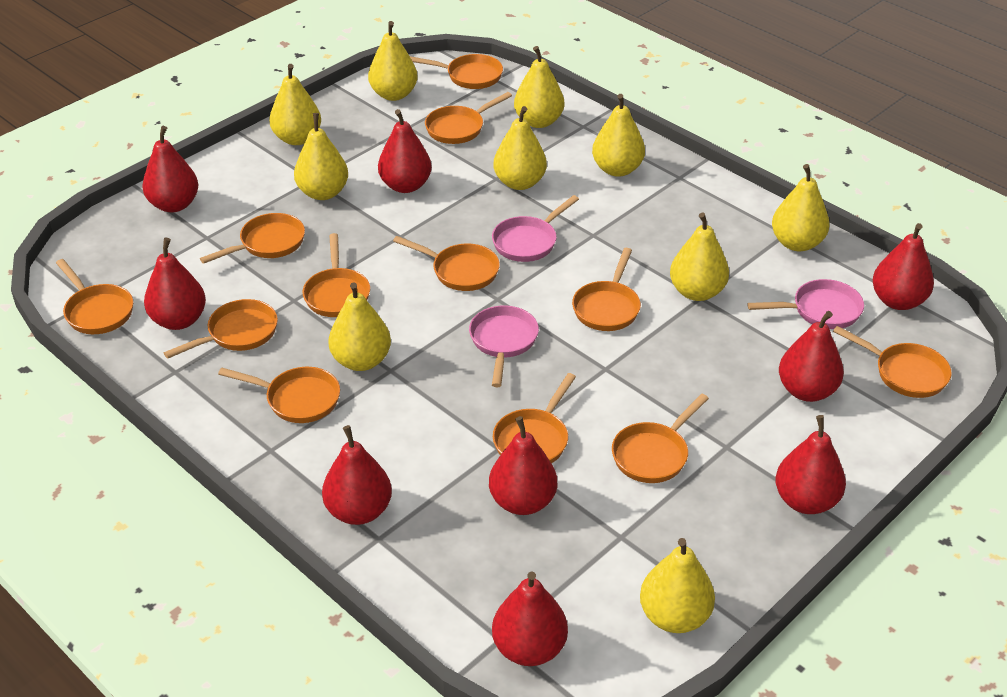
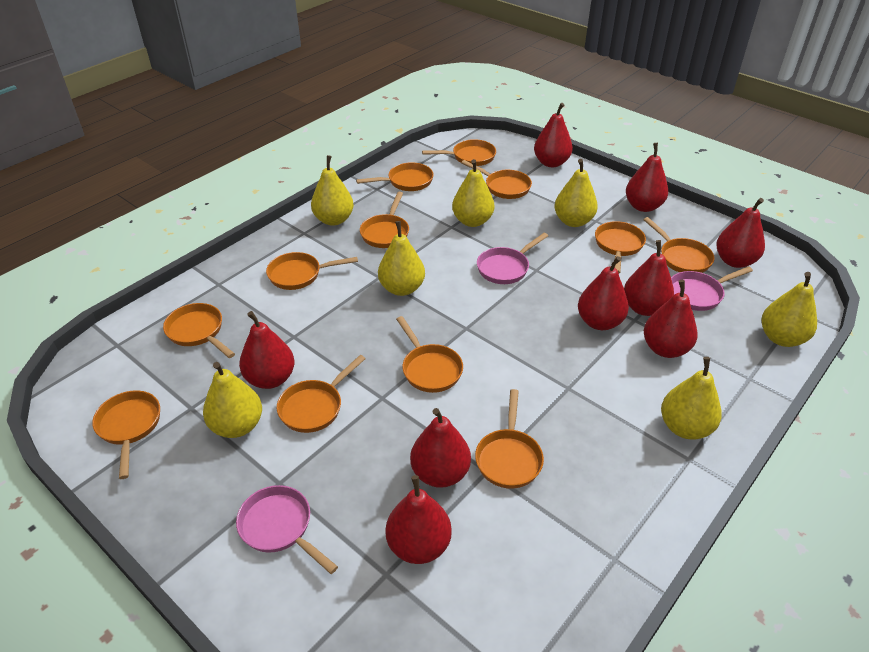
yellow pear: 10 -> 7

